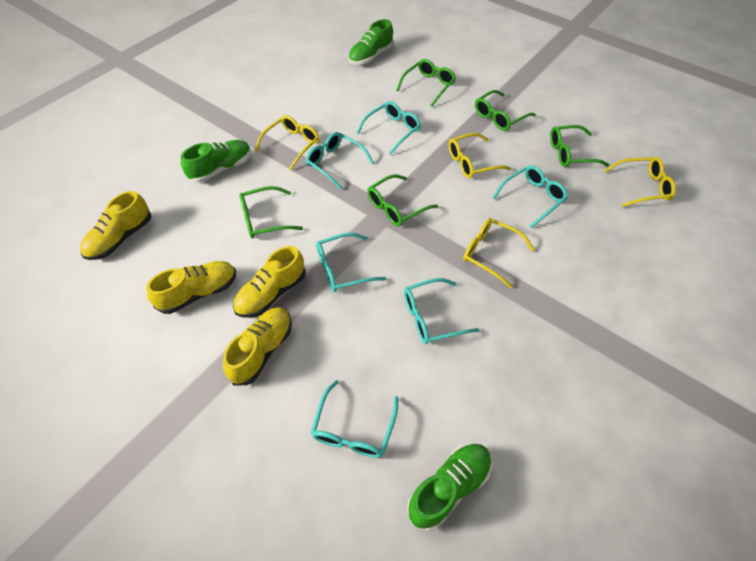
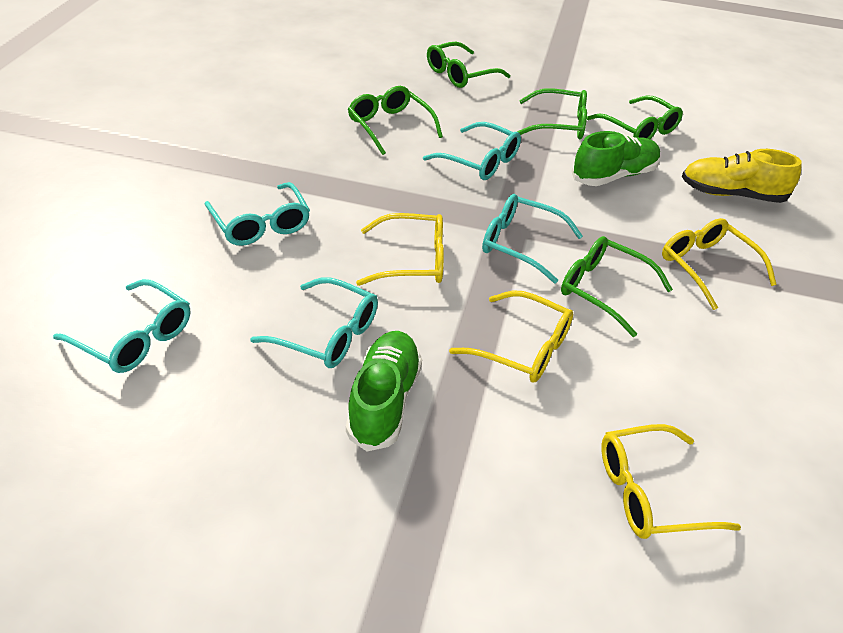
green shoe: 3 -> 2
turquoise glasses: 6 -> 5
yellow shoe: 4 -> 1

